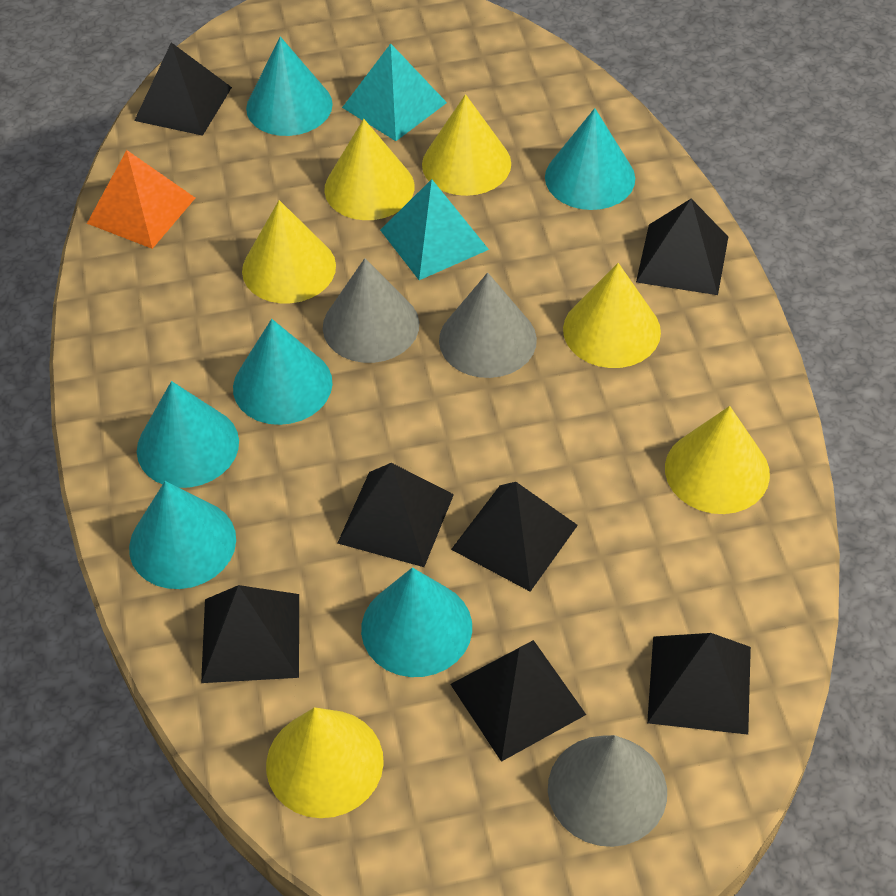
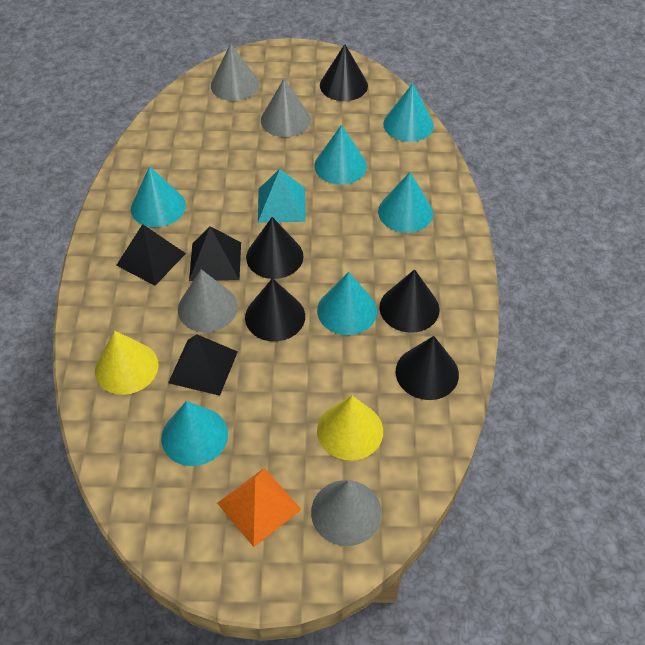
black cone: 0 -> 5
black pyramid: 7 -> 3
grey cone: 3 -> 4
turquoise pyramid: 2 -> 1
yellow cone: 6 -> 2

